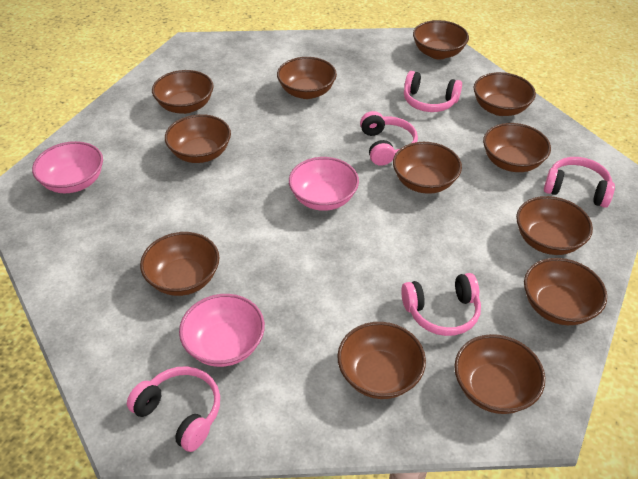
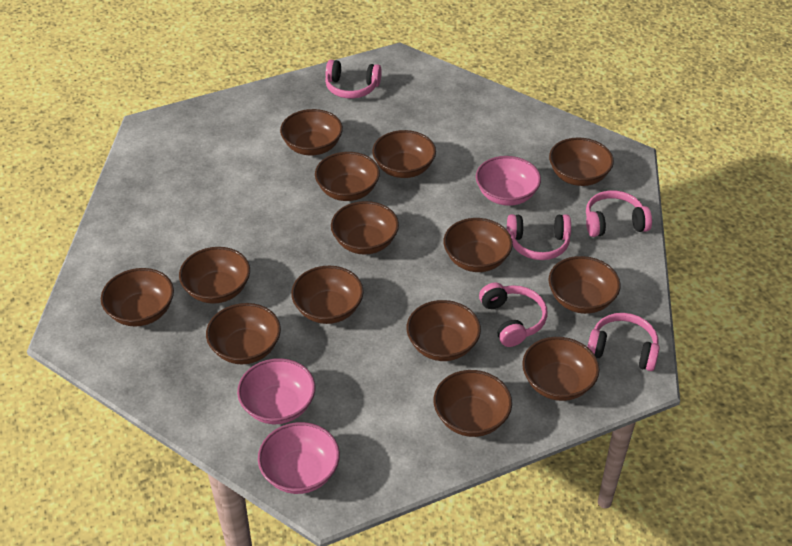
brown bowl: 12 -> 14

